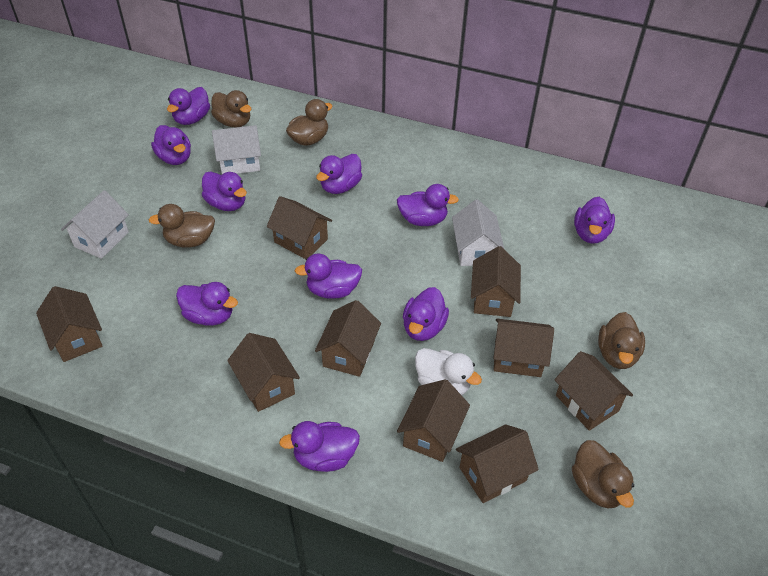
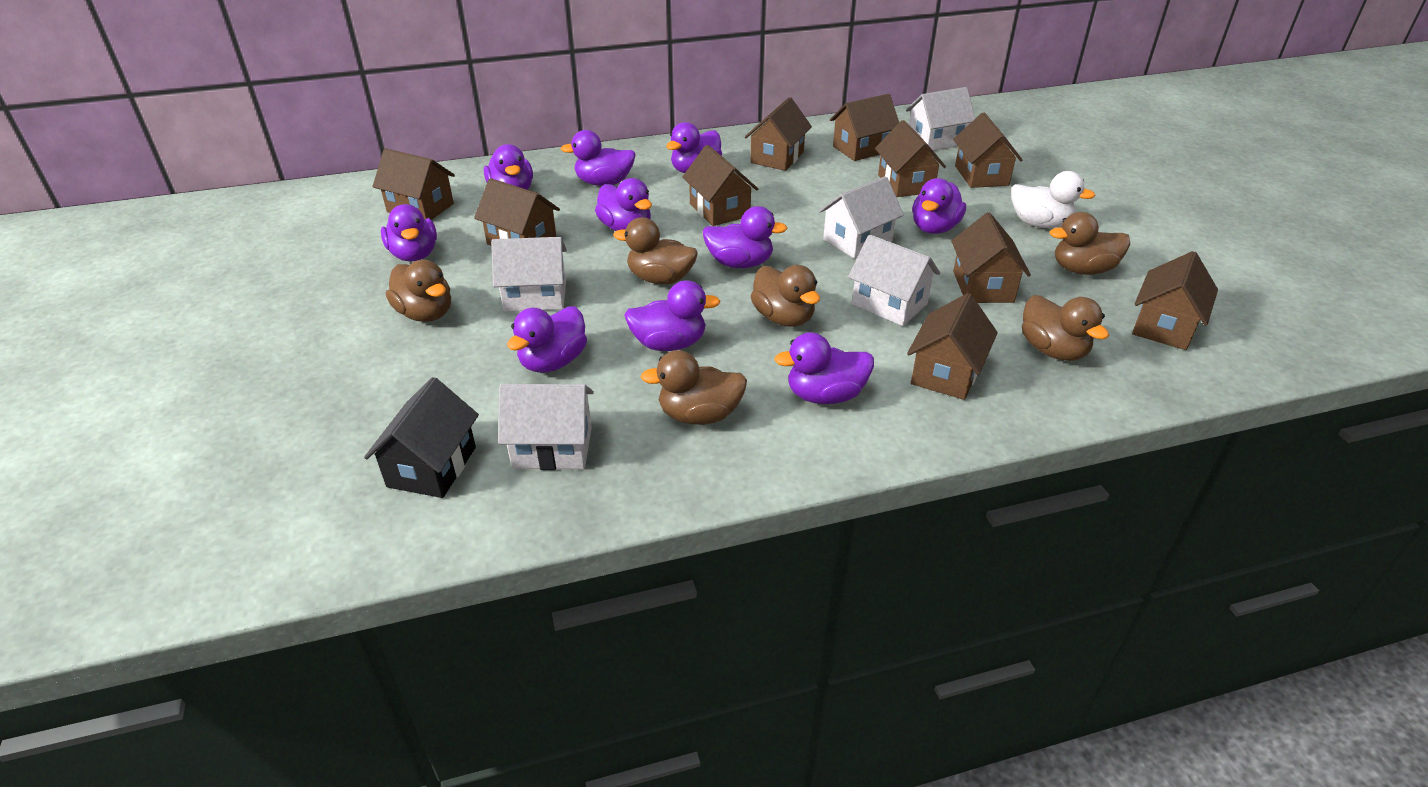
black house: 0 -> 1
brown duck: 5 -> 6
brown house: 9 -> 10
white house: 3 -> 5

